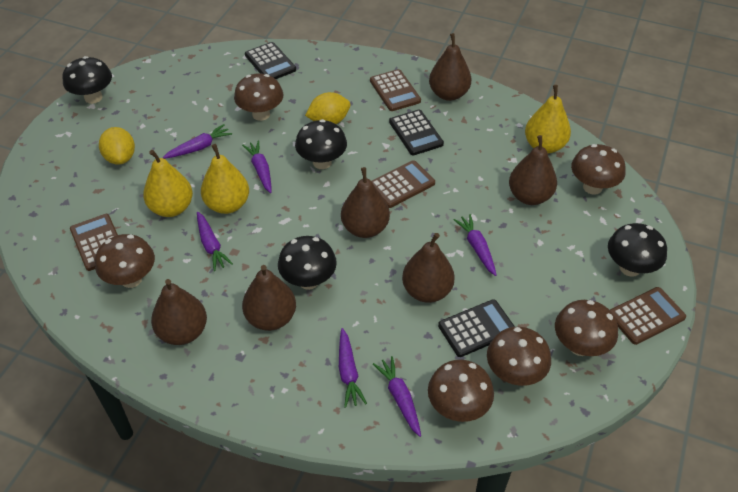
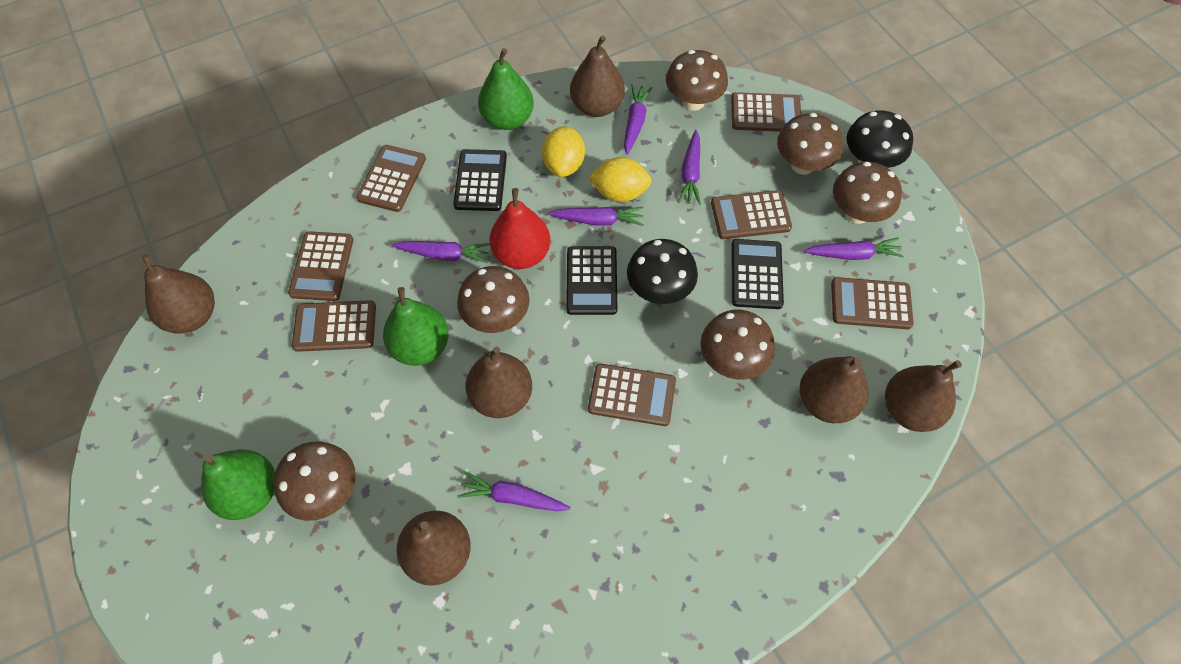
black mushroom: 4 -> 2
brown calculator: 4 -> 7
green pear: 0 -> 3
red pear: 0 -> 1
yellow pear: 3 -> 0

